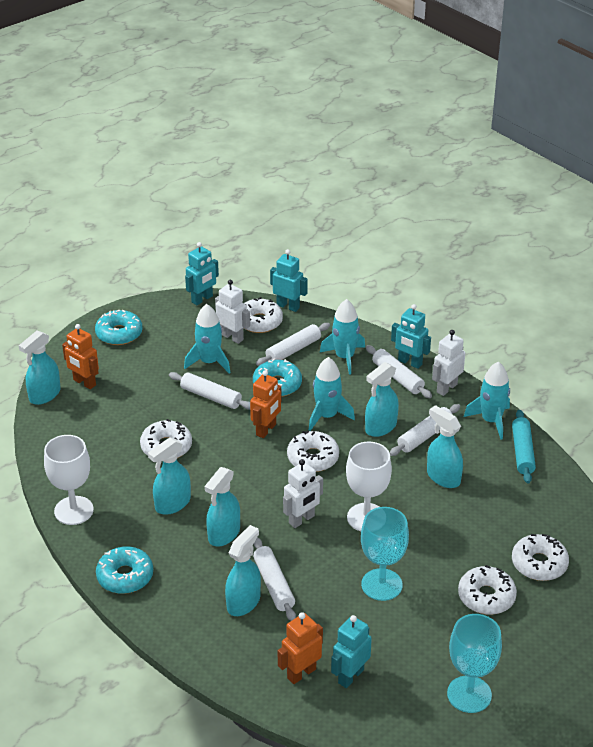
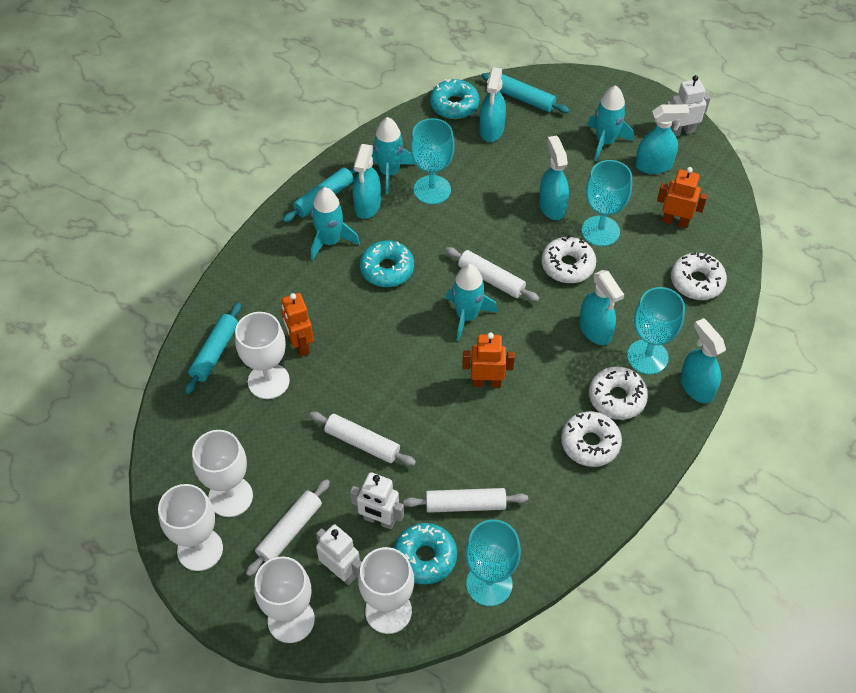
turquoise goblet: 2 -> 4
turquoise robot: 4 -> 0
turquoise rolling pin: 1 -> 3
white donut: 5 -> 4
white goblet: 2 -> 5
white rolling pin: 5 -> 4

